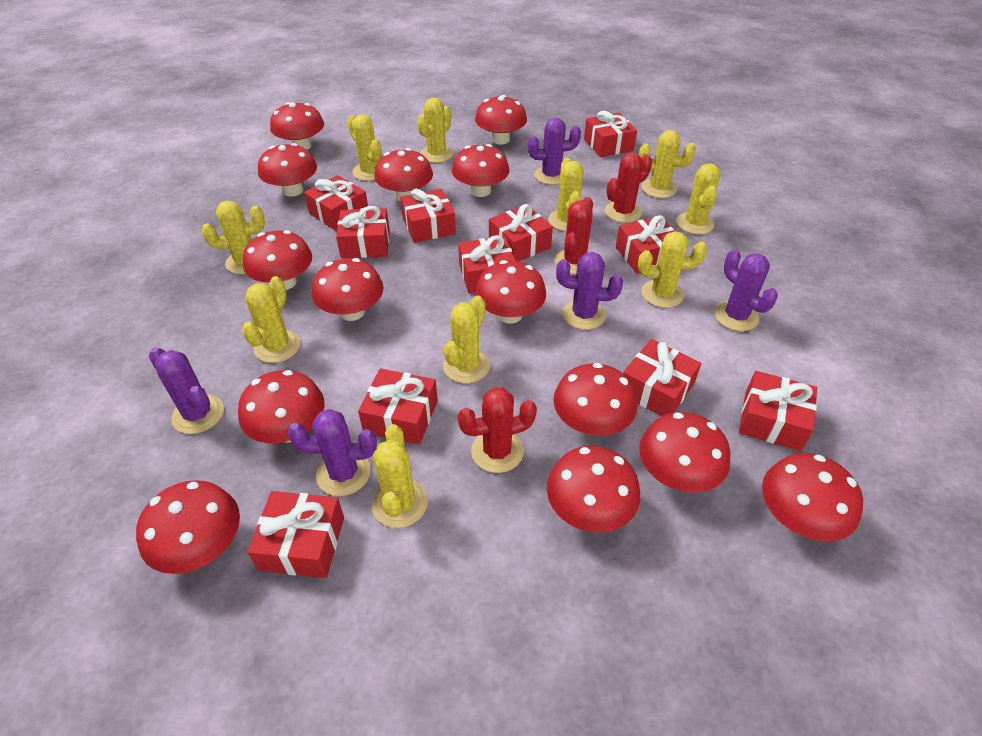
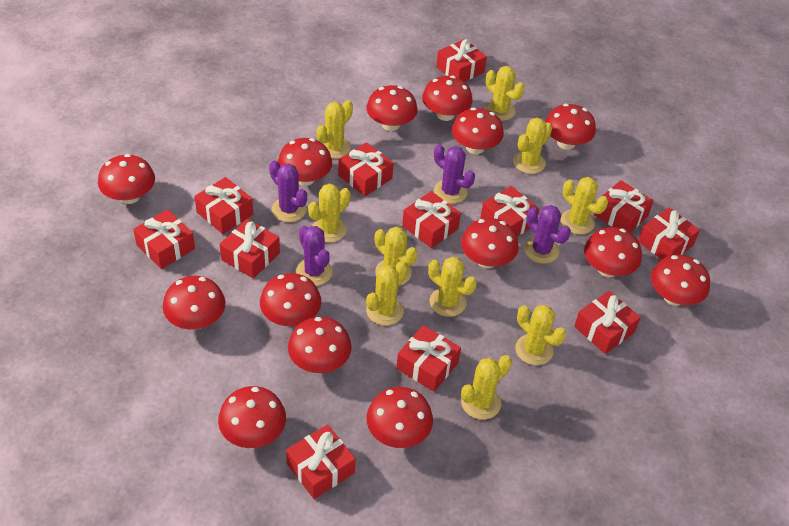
purple cactus: 5 -> 4
red cactus: 3 -> 0
red gift: 11 -> 12

